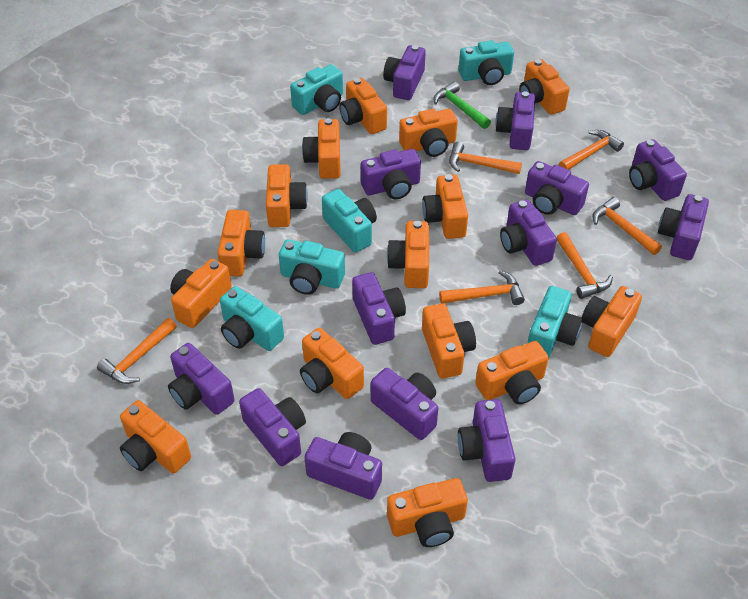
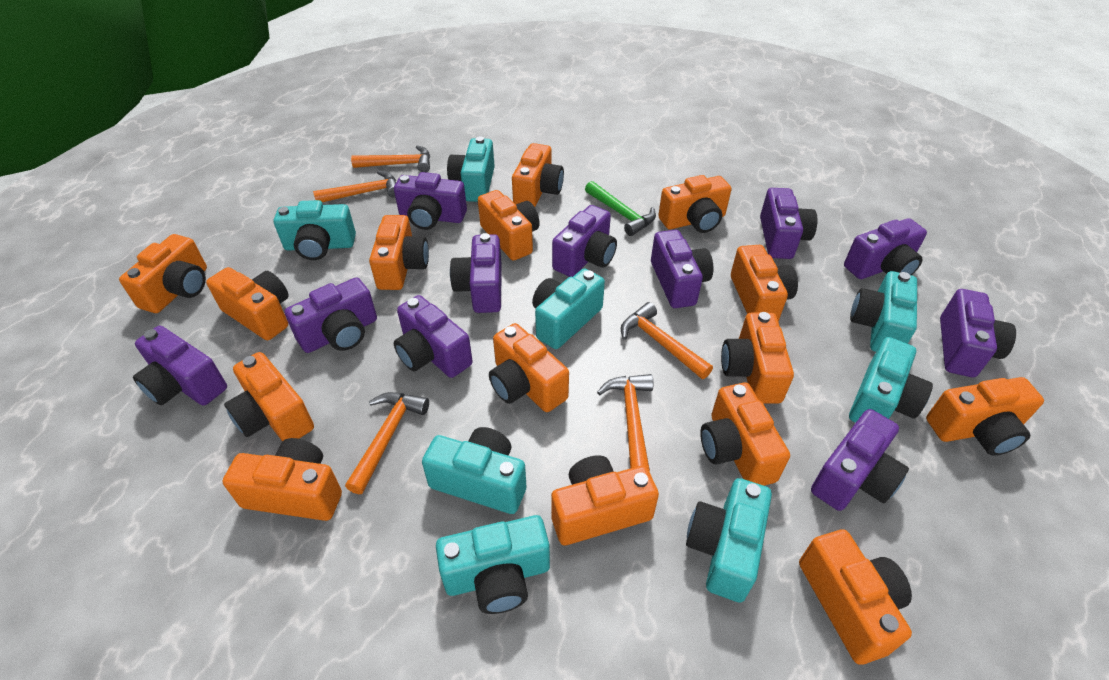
orange hammer: 6 -> 5
purple camera: 13 -> 11
turquoise camera: 6 -> 8

